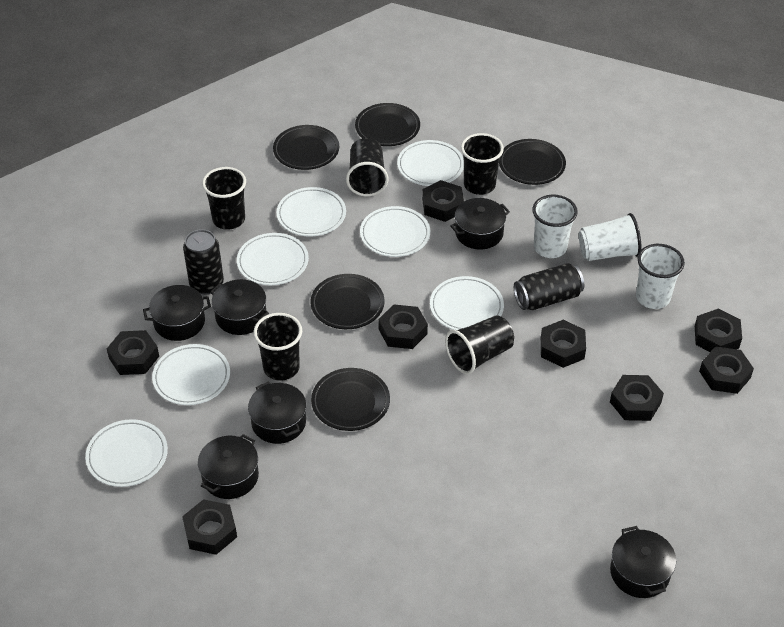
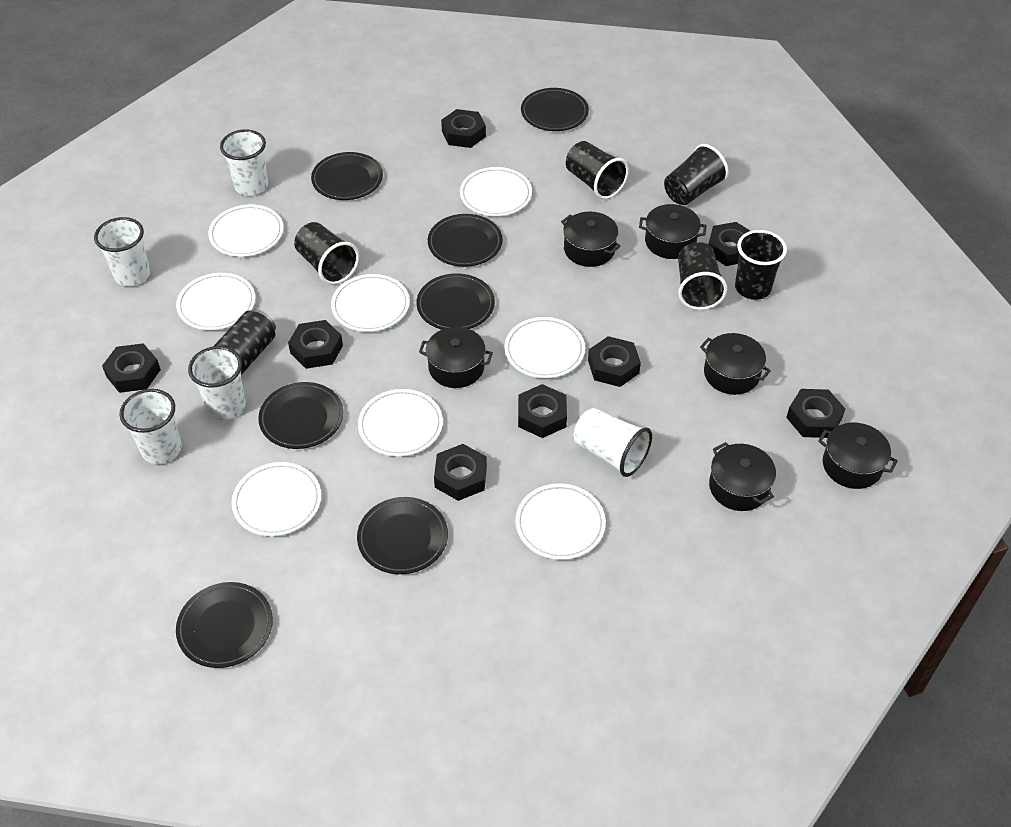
black can: 2 -> 1
black plate: 5 -> 7
white cup: 3 -> 5
white plate: 7 -> 8

